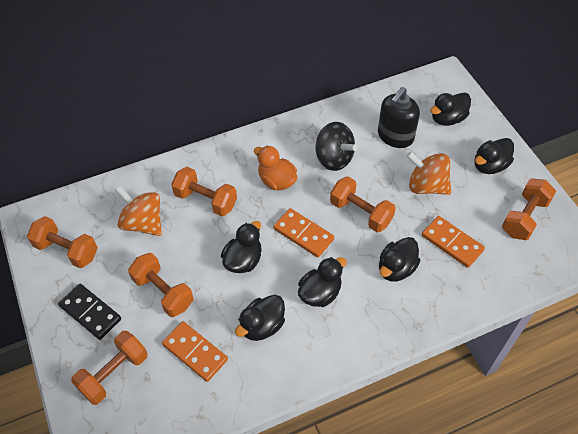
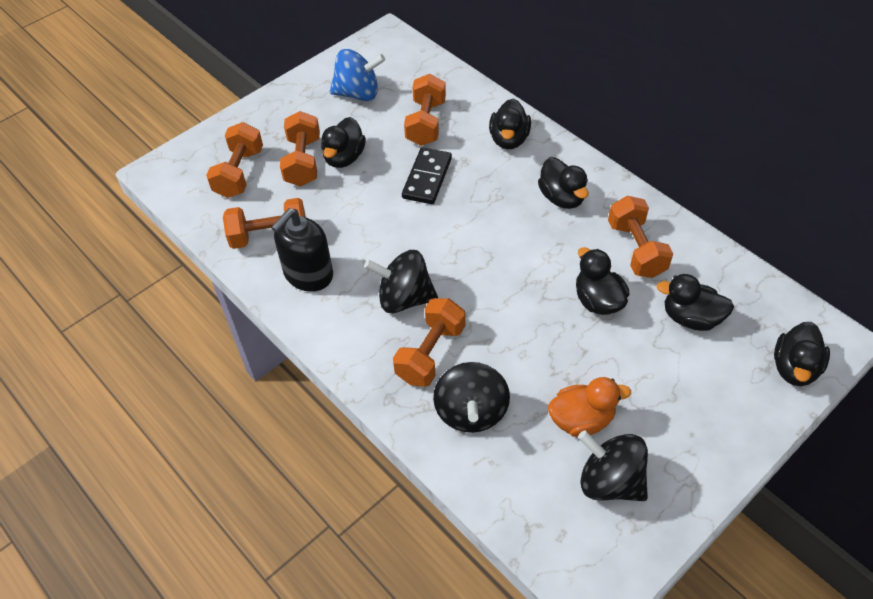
black spinning top: 1 -> 3
blue spinning top: 0 -> 1
orange domino: 3 -> 0
orange spinning top: 2 -> 0

